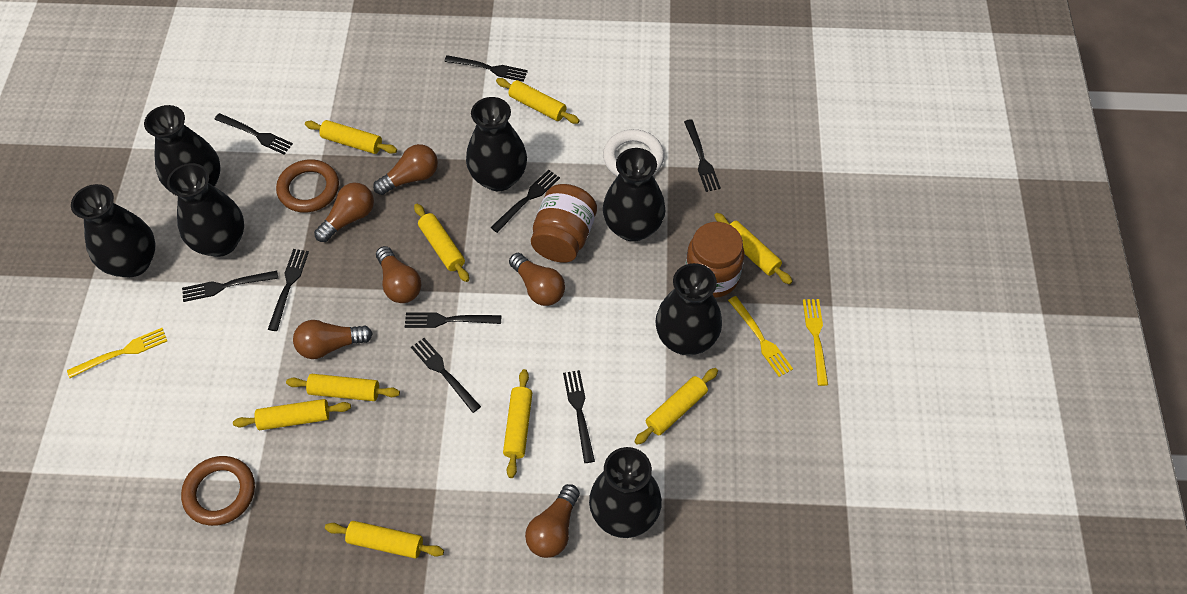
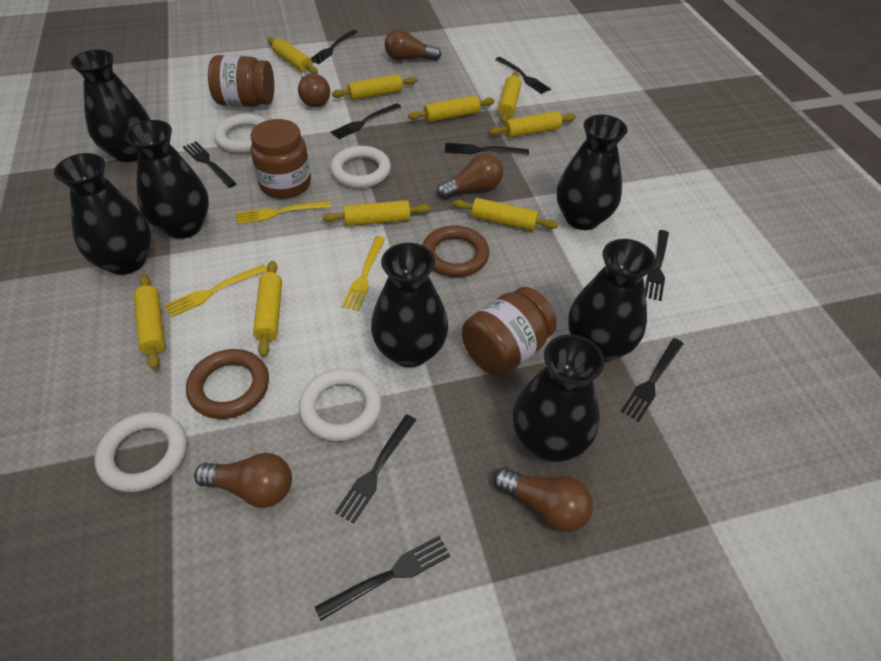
brown jar: 2 -> 3
brown light bulb: 6 -> 5
white ring: 1 -> 4

